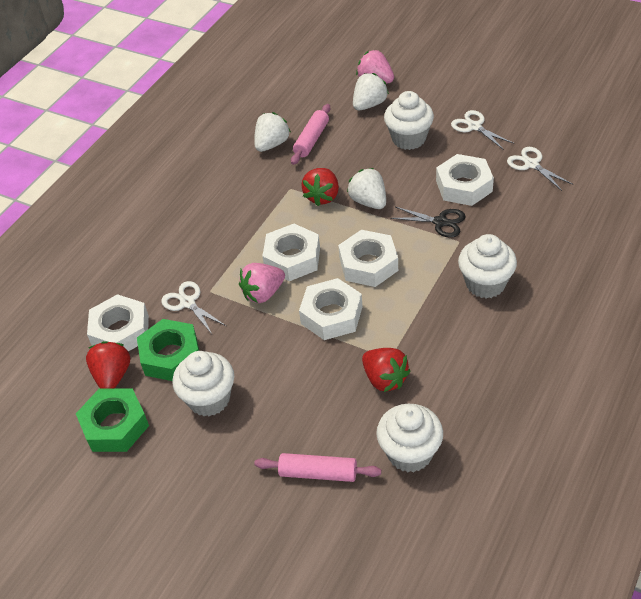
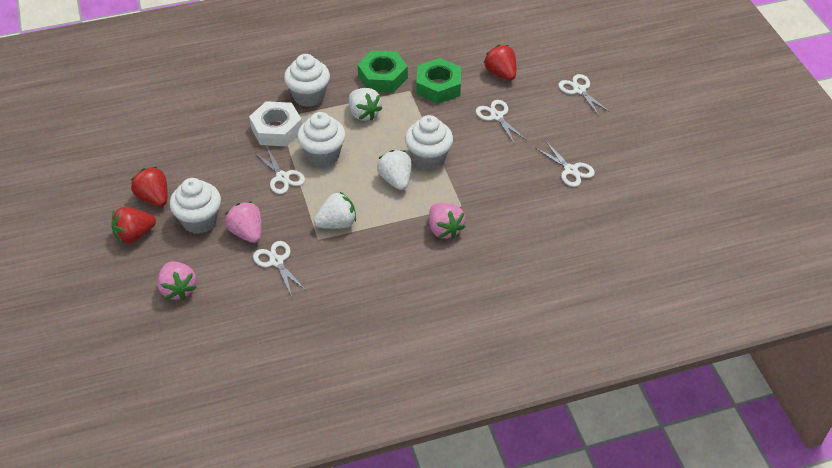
black scissors: 1 -> 0
pink rolling pin: 2 -> 0
pink strawberry: 2 -> 3
white nut: 5 -> 1
white scissors: 3 -> 5

